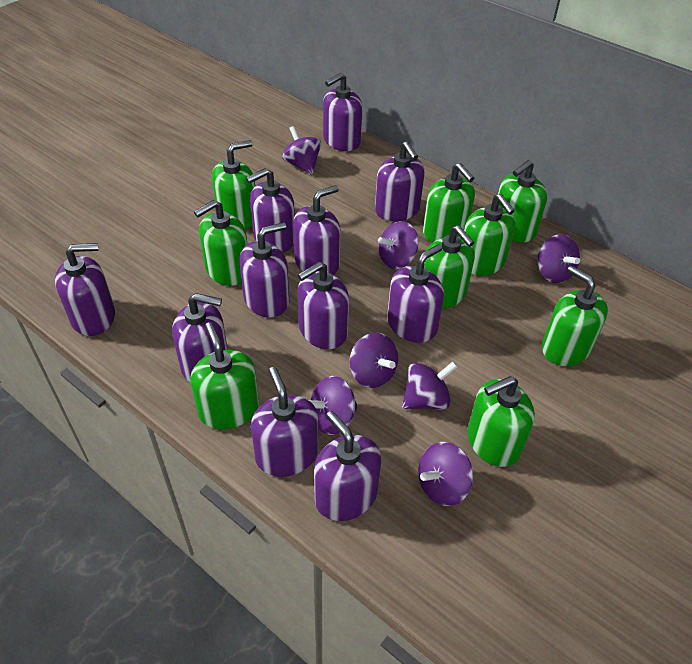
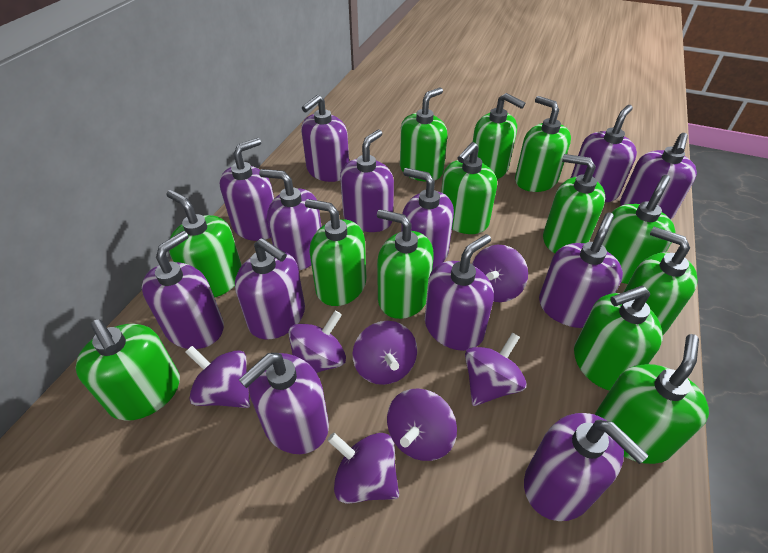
green soap dispenser: 9 -> 13
purple soap dispenser: 11 -> 13

